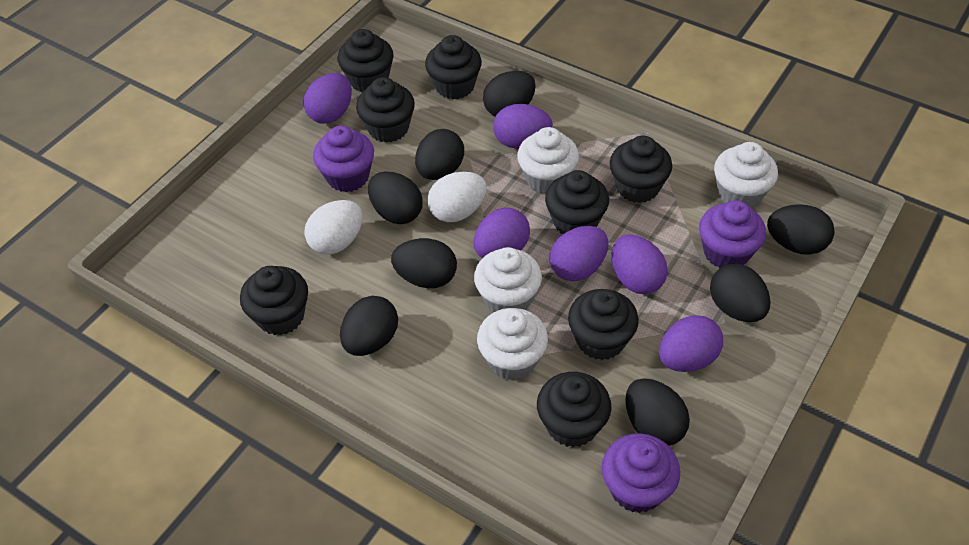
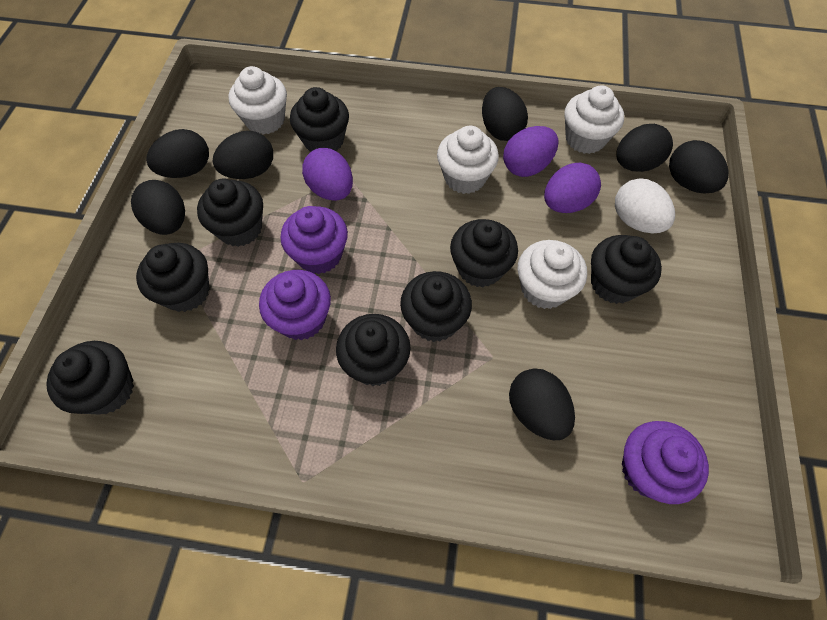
black egg: 8 -> 7
purple egg: 6 -> 3
white egg: 2 -> 1

